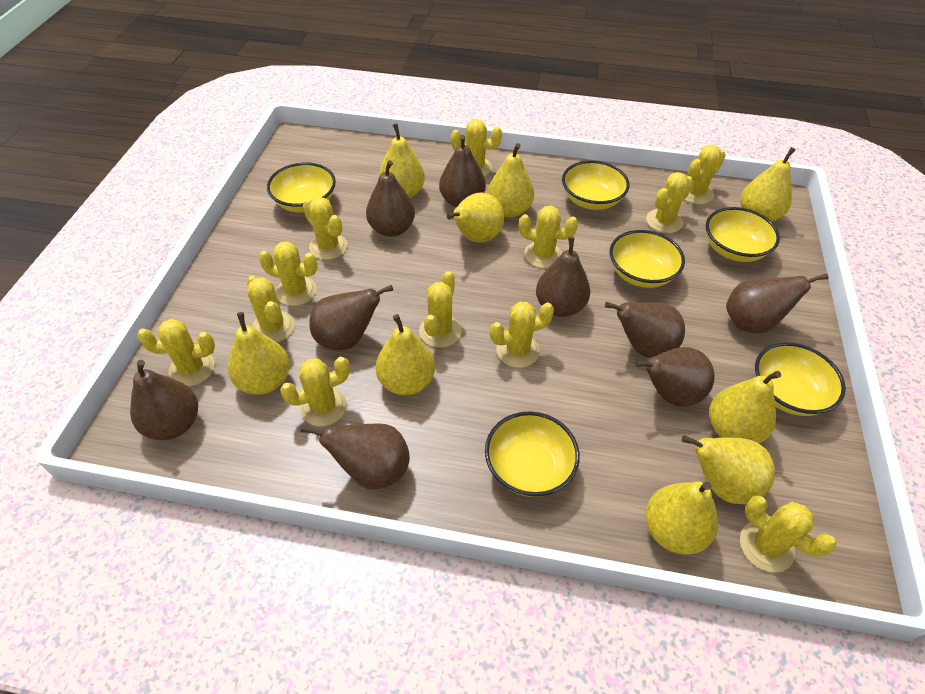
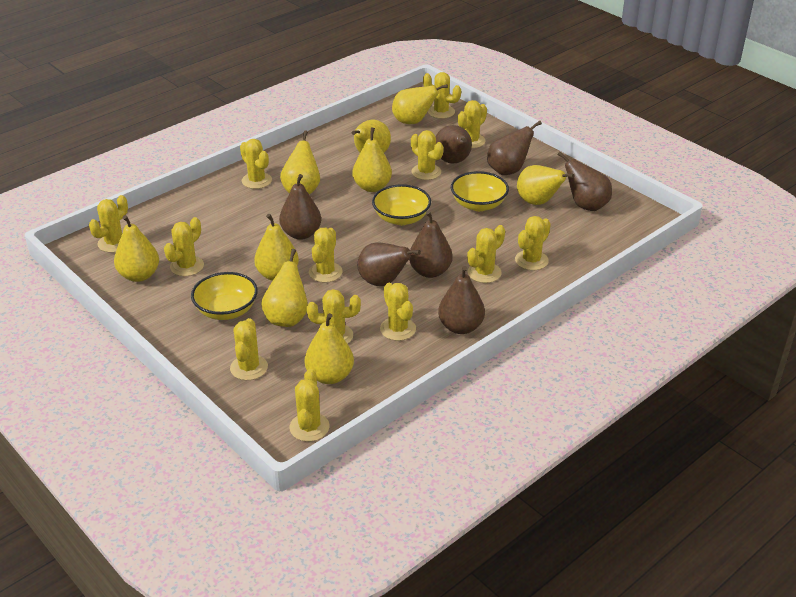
brown pear: 9 -> 7
yellow bowl: 6 -> 3
yellow cactus: 12 -> 13

